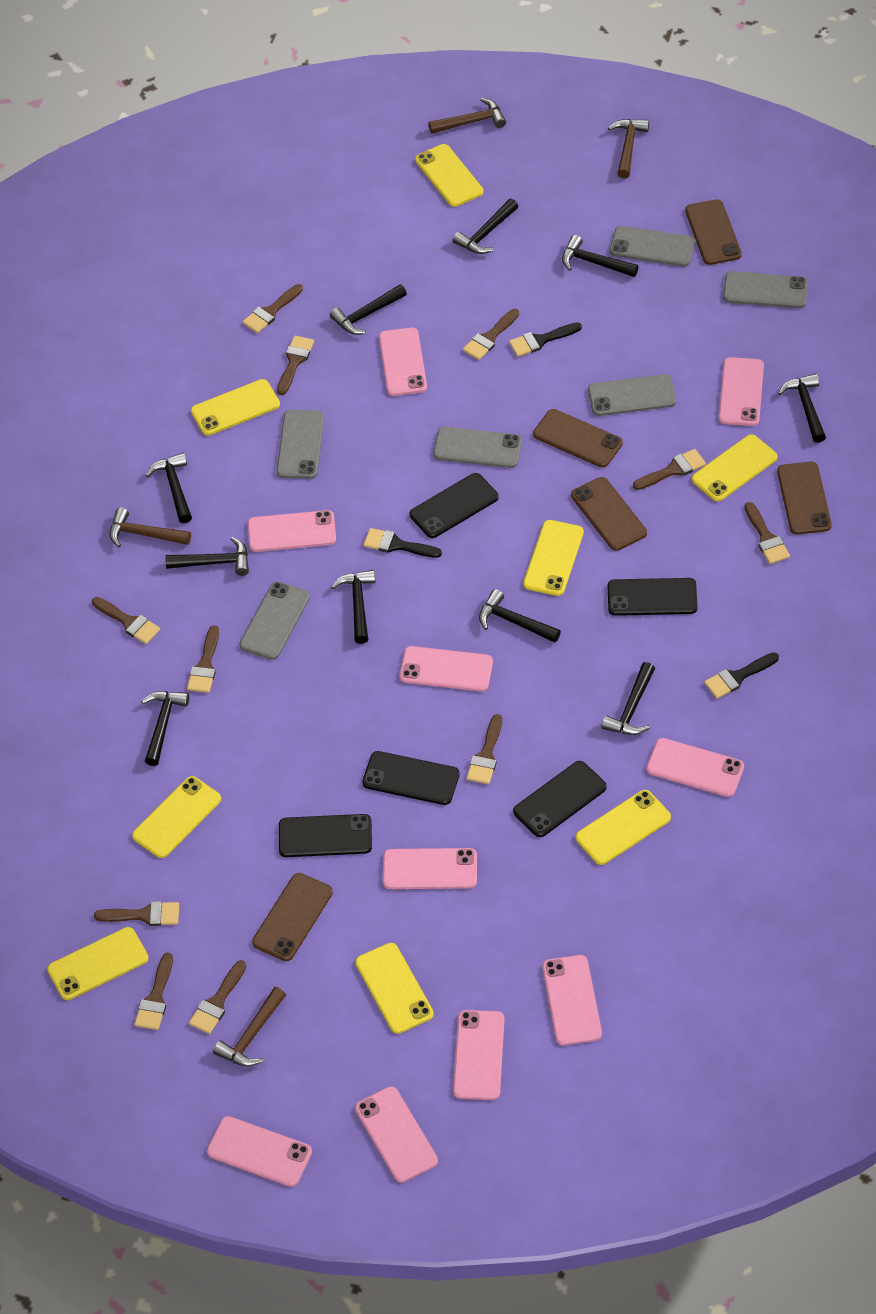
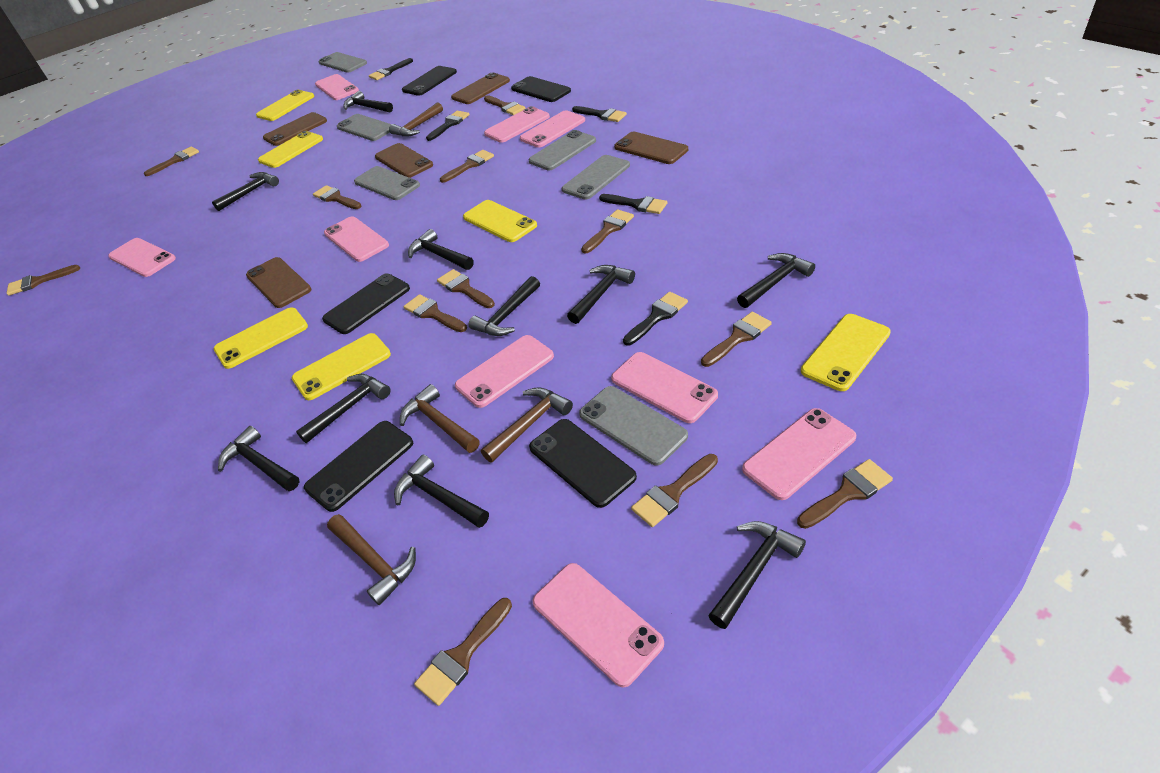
black brush: 3 -> 5
brown brush: 11 -> 12
pink phone: 10 -> 9
yellow phone: 8 -> 6

